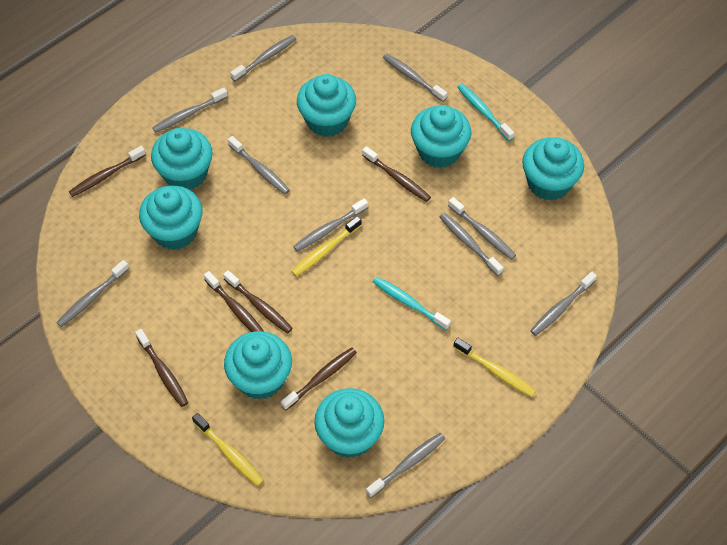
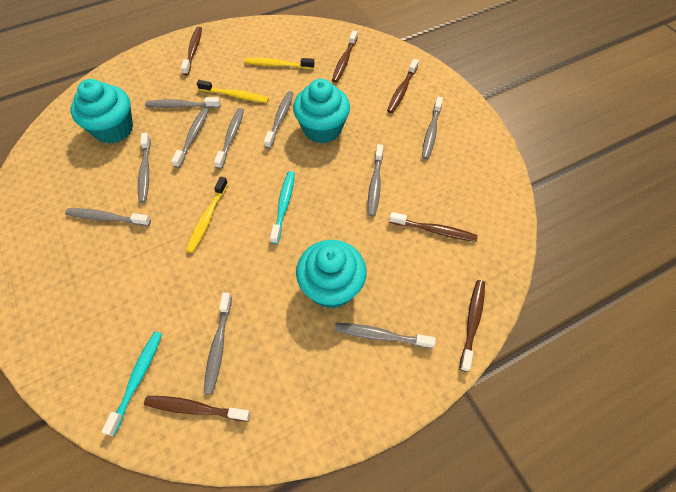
turquoise cupcake: 7 -> 3

